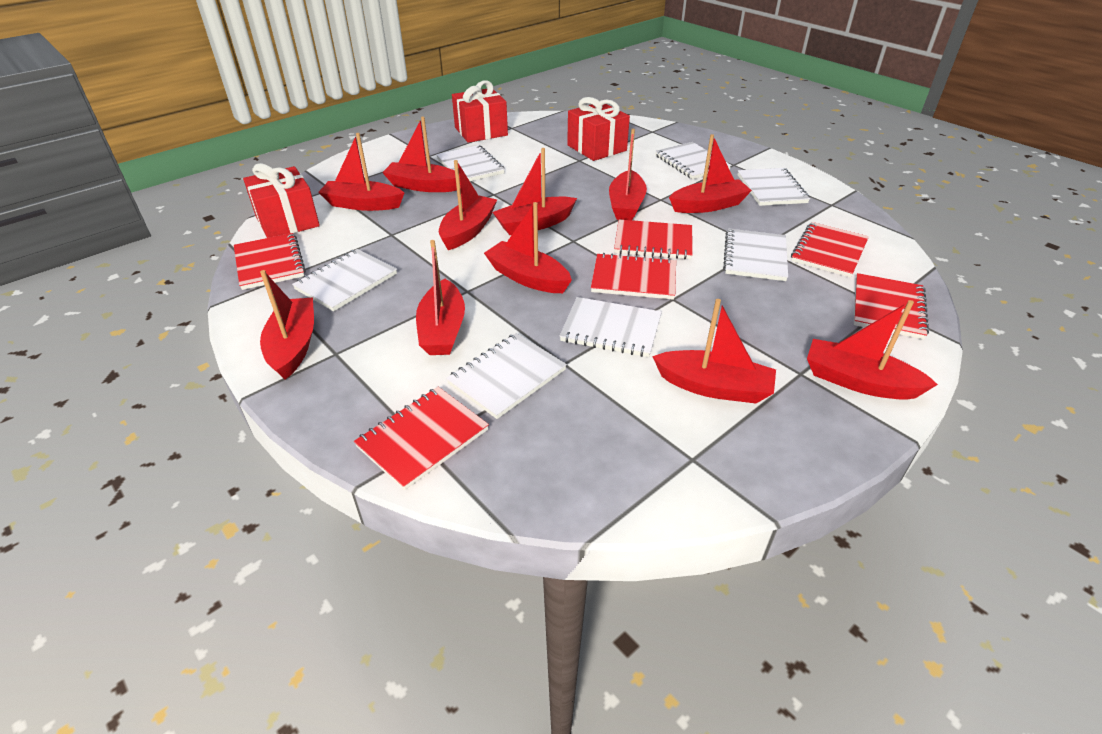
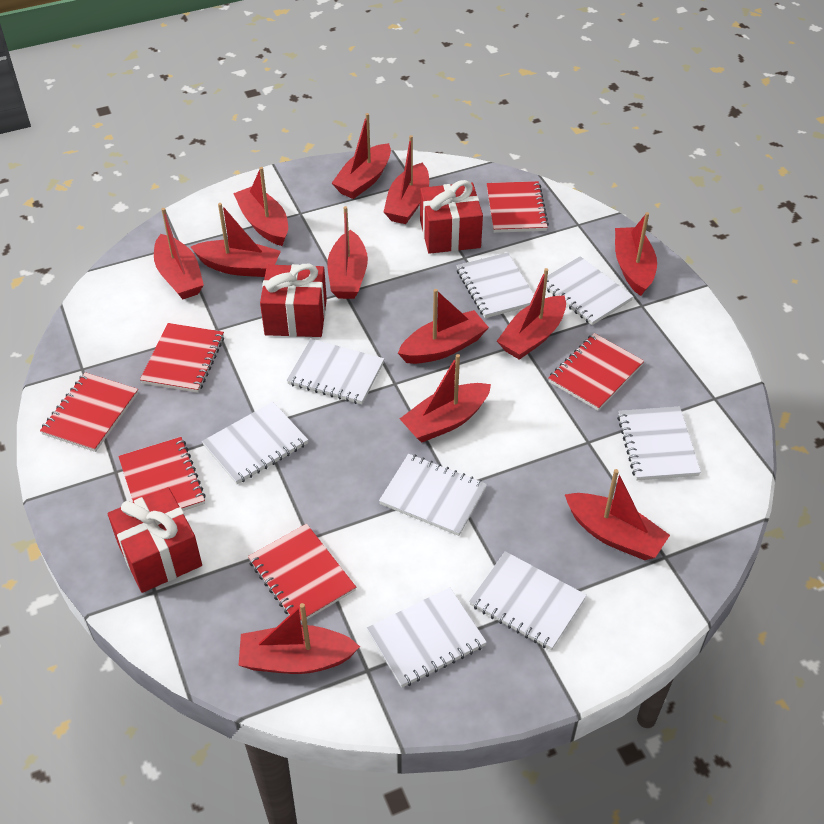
red boat: 11 -> 12
white notebook: 7 -> 8

